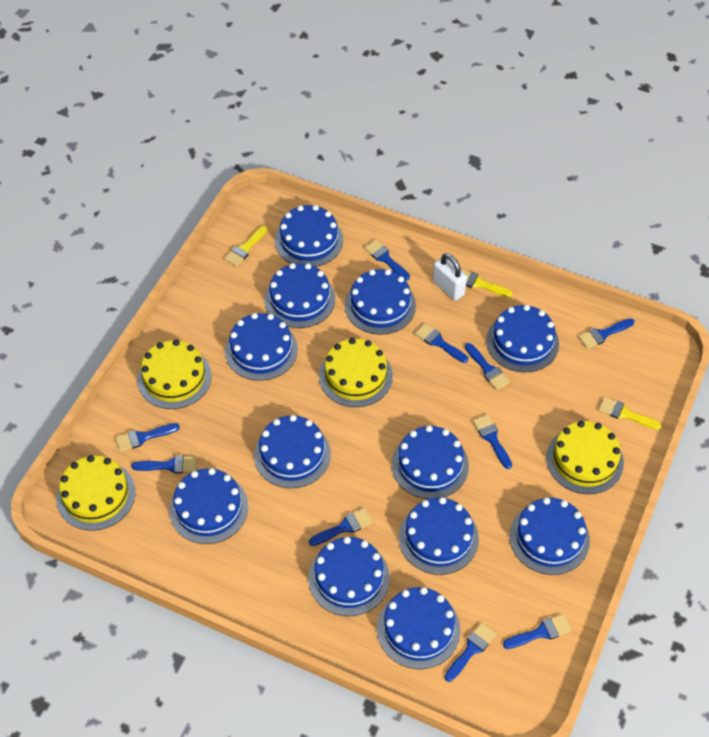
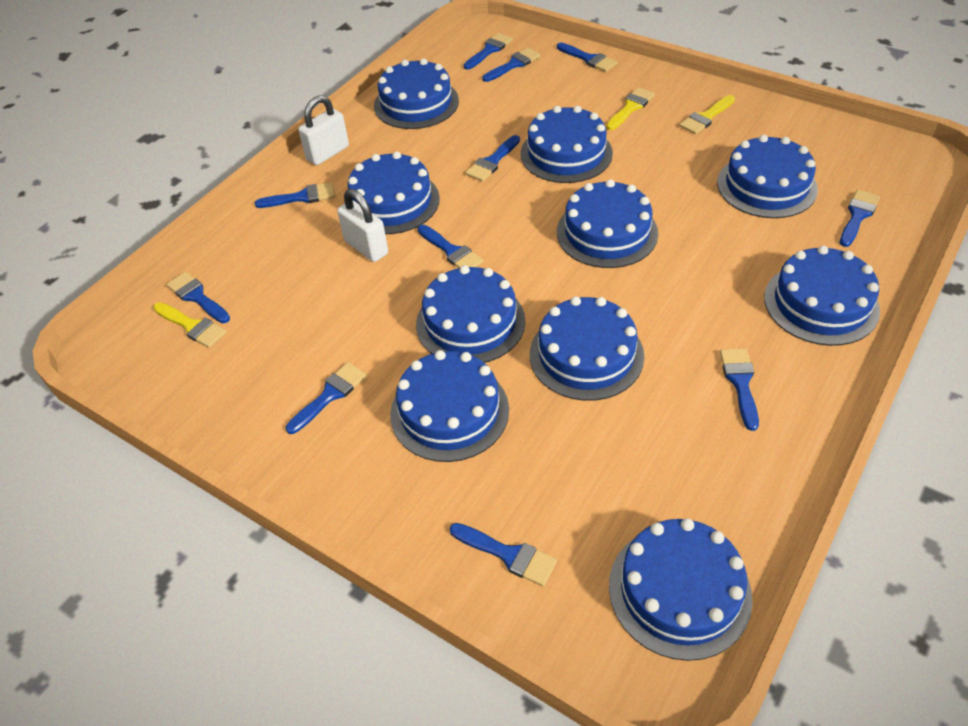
blue brush: 10 -> 11
blue cake: 12 -> 10
white padlock: 1 -> 2
yellow cake: 4 -> 0

